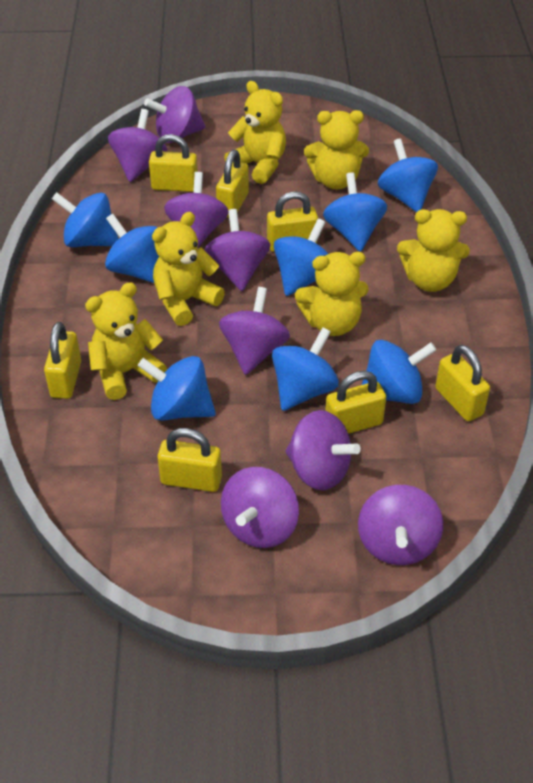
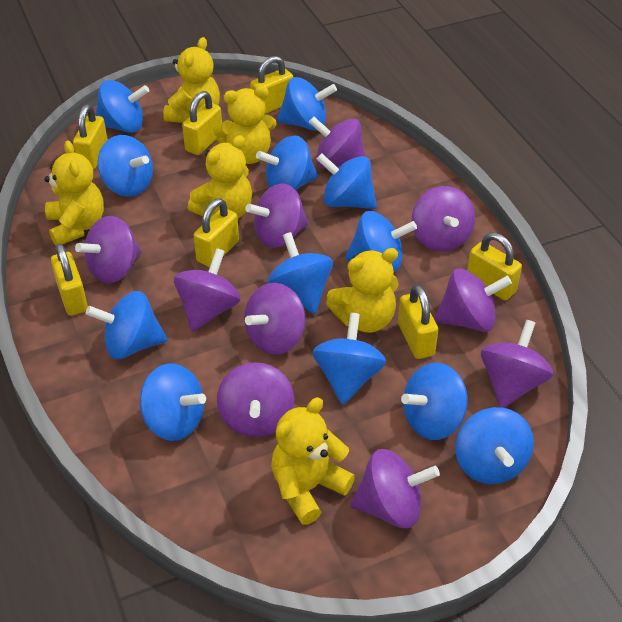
blue spinning top: 8 -> 12
purple spinning top: 8 -> 10

